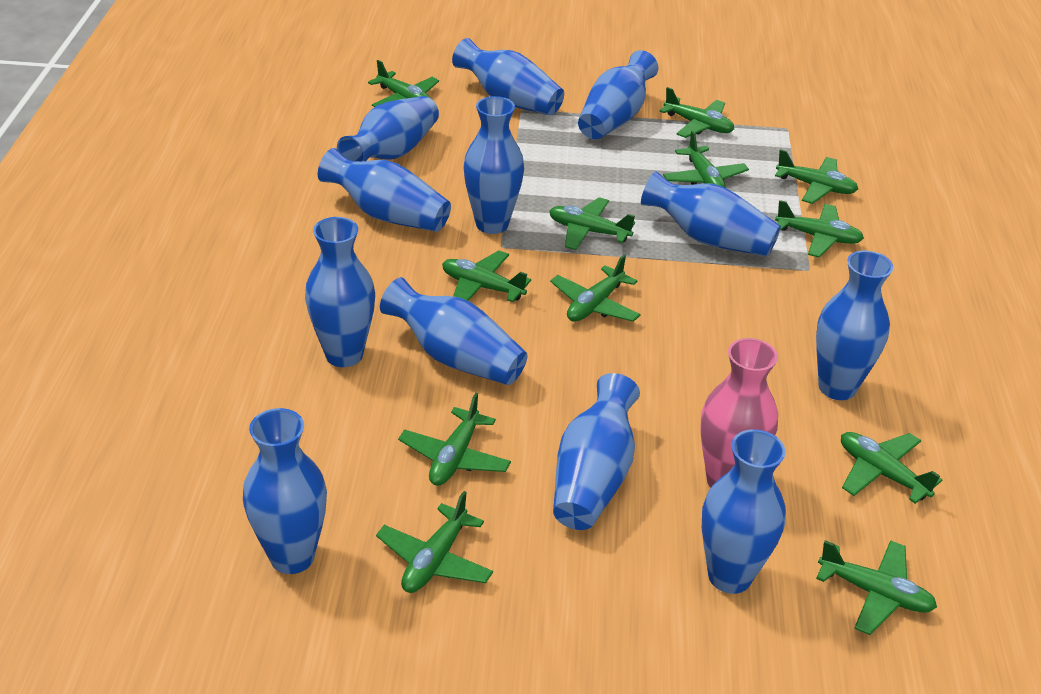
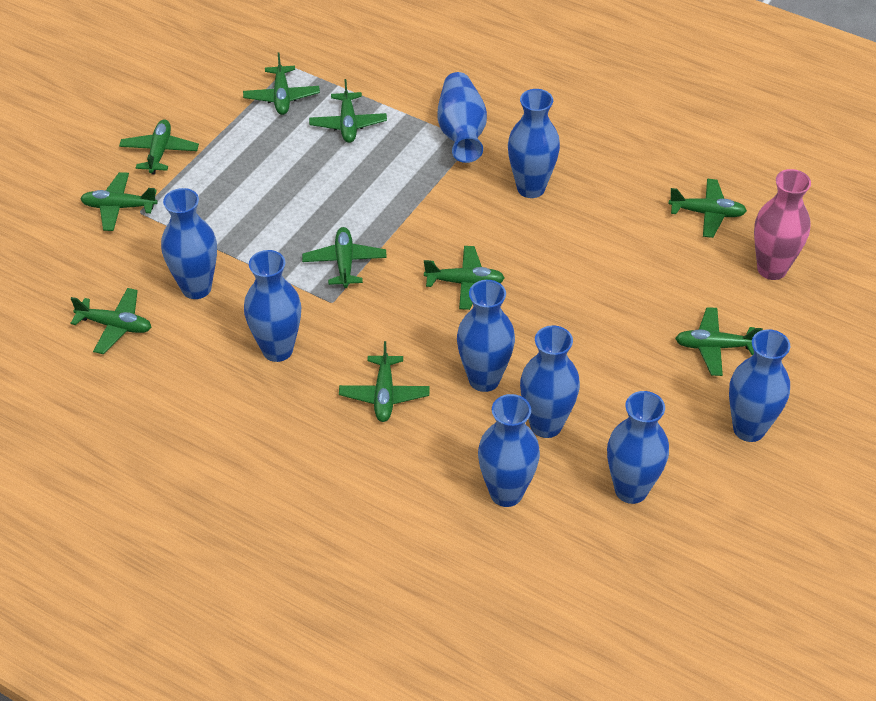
blue vase: 12 -> 9
green plane: 12 -> 10

